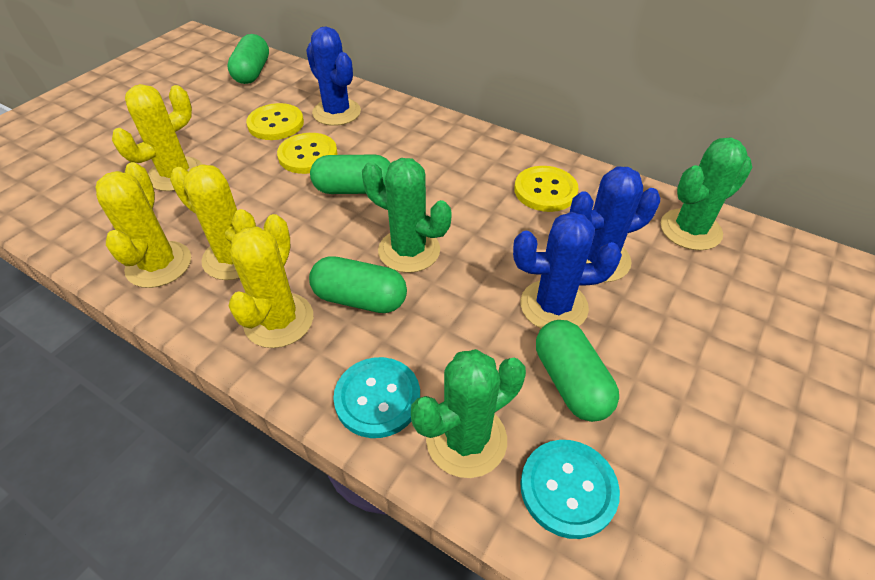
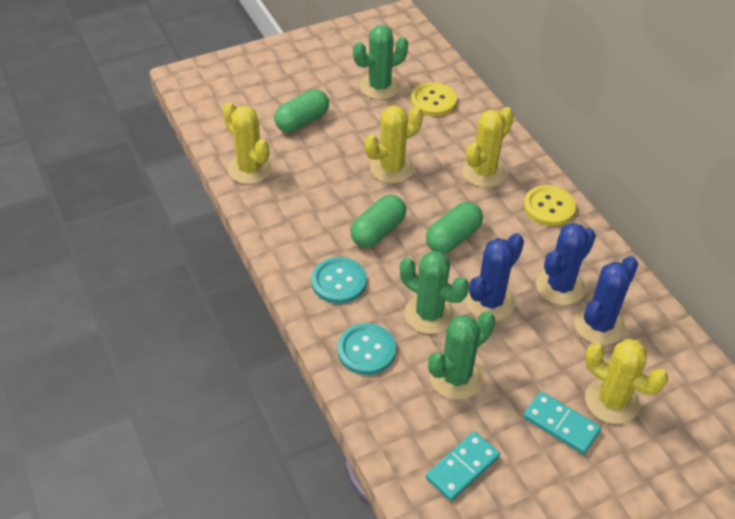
green capsule: 4 -> 3
turquoise domino: 0 -> 2
yellow button: 3 -> 2

